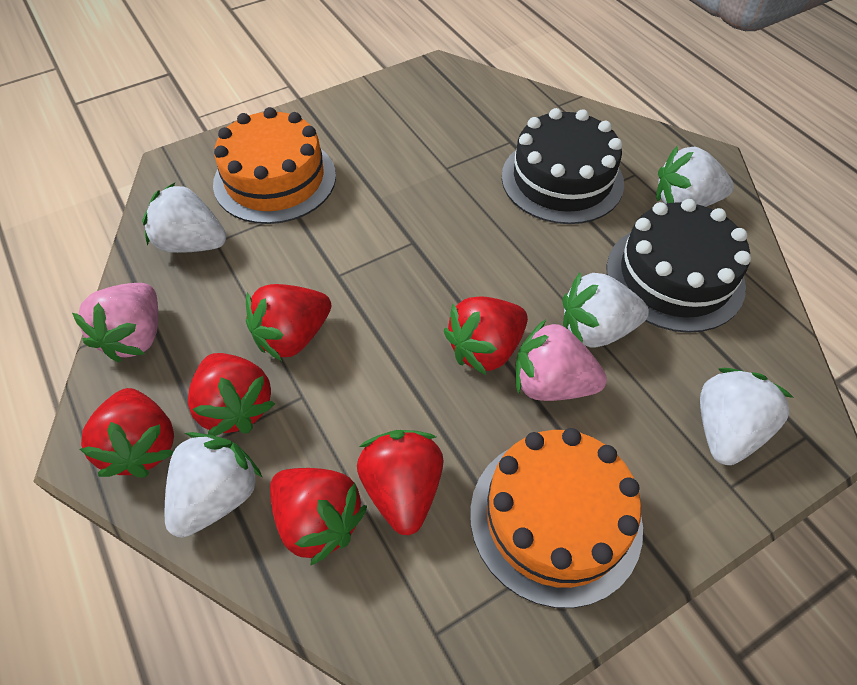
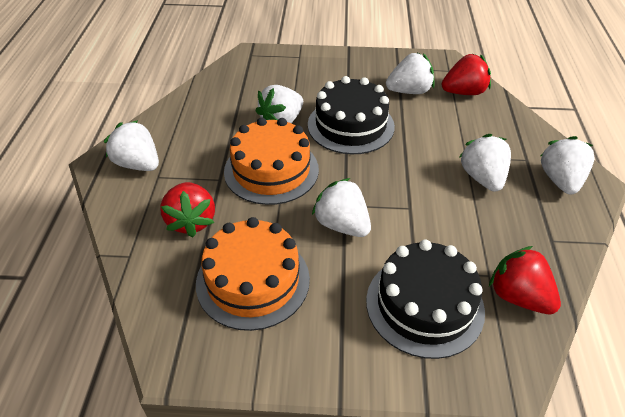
pink strawberry: 2 -> 0
red strawberry: 6 -> 3
white strawberry: 5 -> 6

